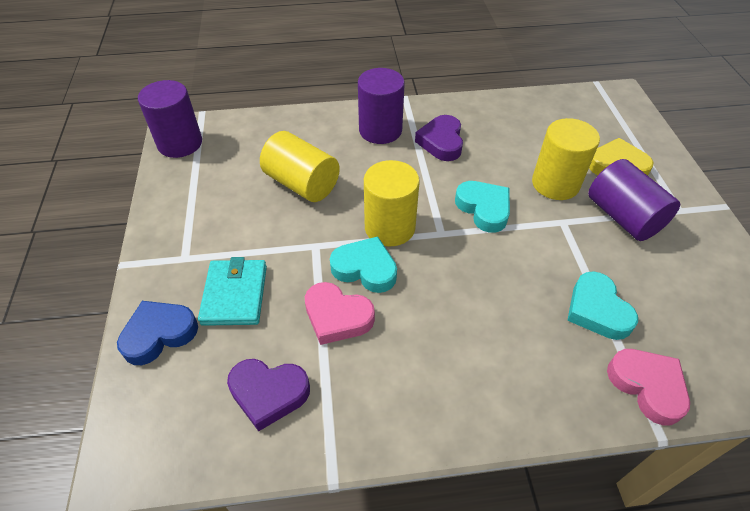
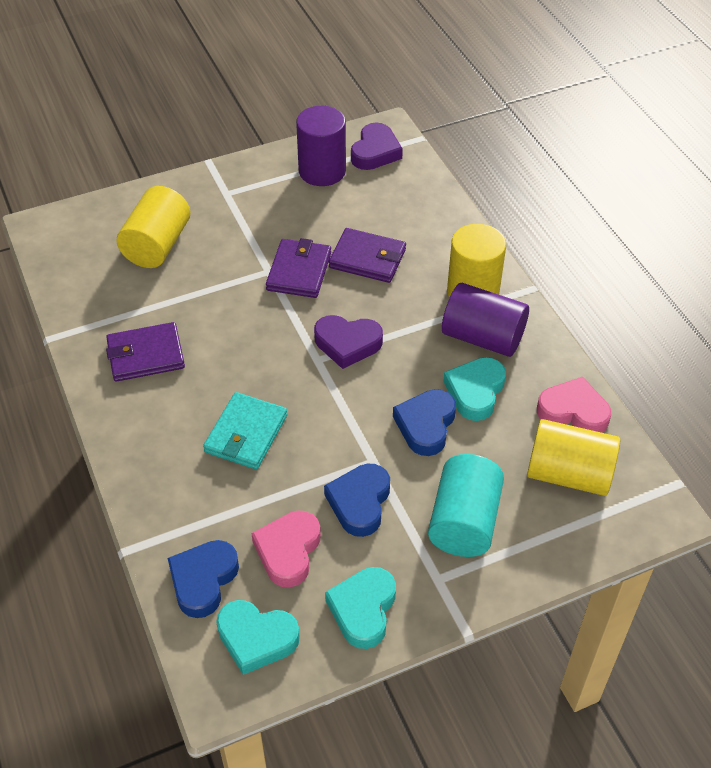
blue heart: 1 -> 3
purple cylinder: 3 -> 2
purple wallet: 0 -> 3
turquoise cylinder: 0 -> 1
yellow heart: 1 -> 0

